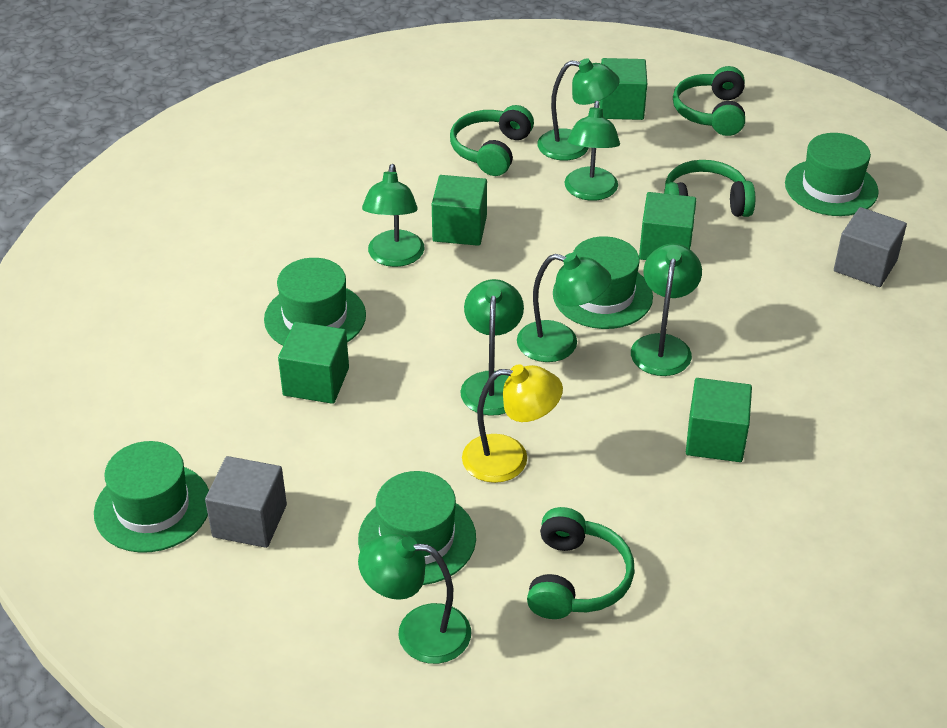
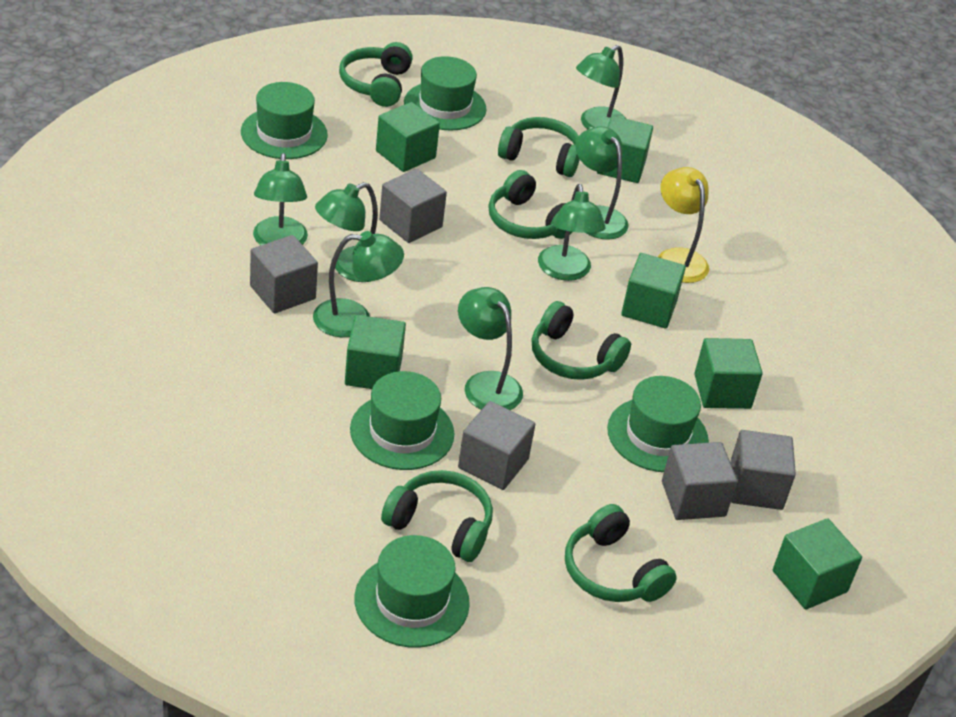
green cube: 5 -> 6
green headphones: 4 -> 6
grey cube: 2 -> 5

